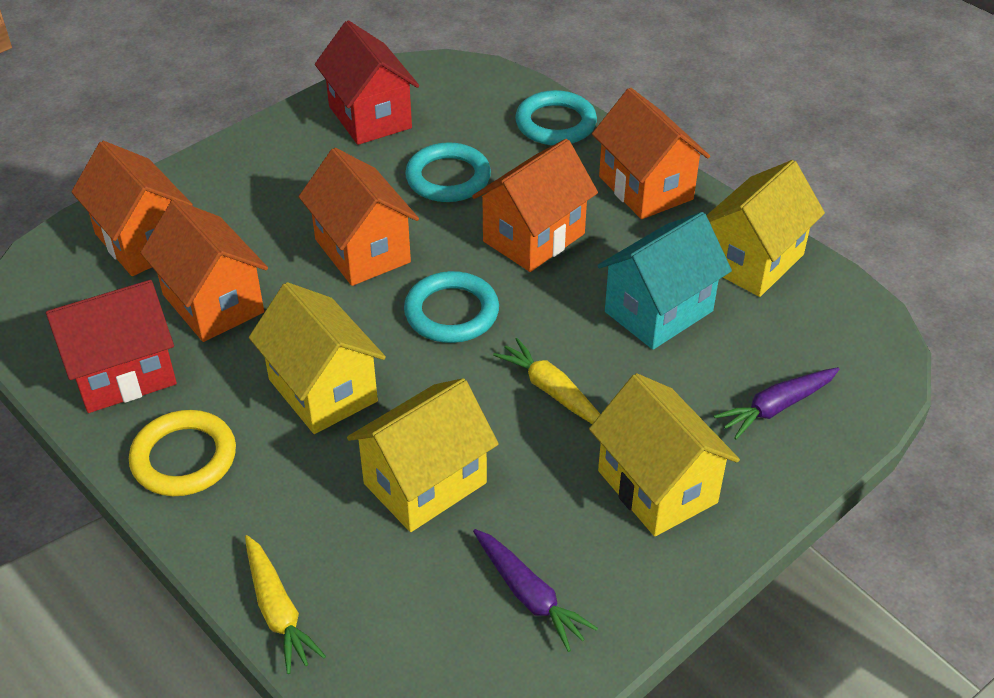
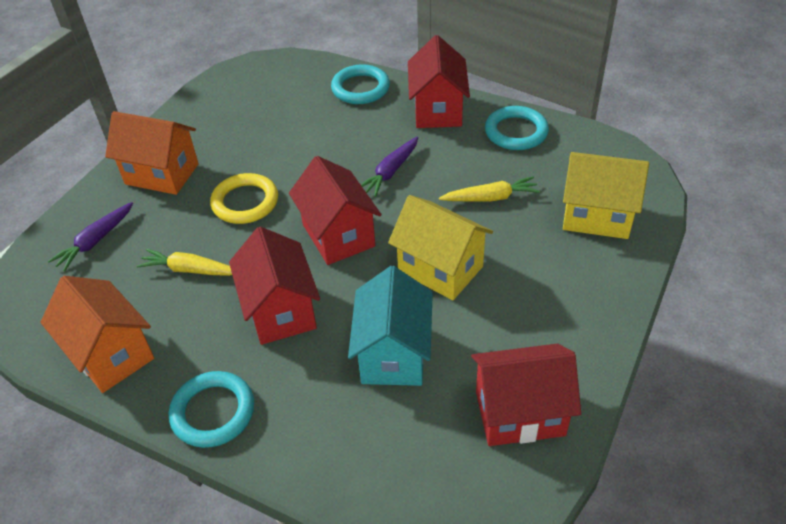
orange house: 5 -> 2
red house: 2 -> 4
yellow house: 4 -> 2

